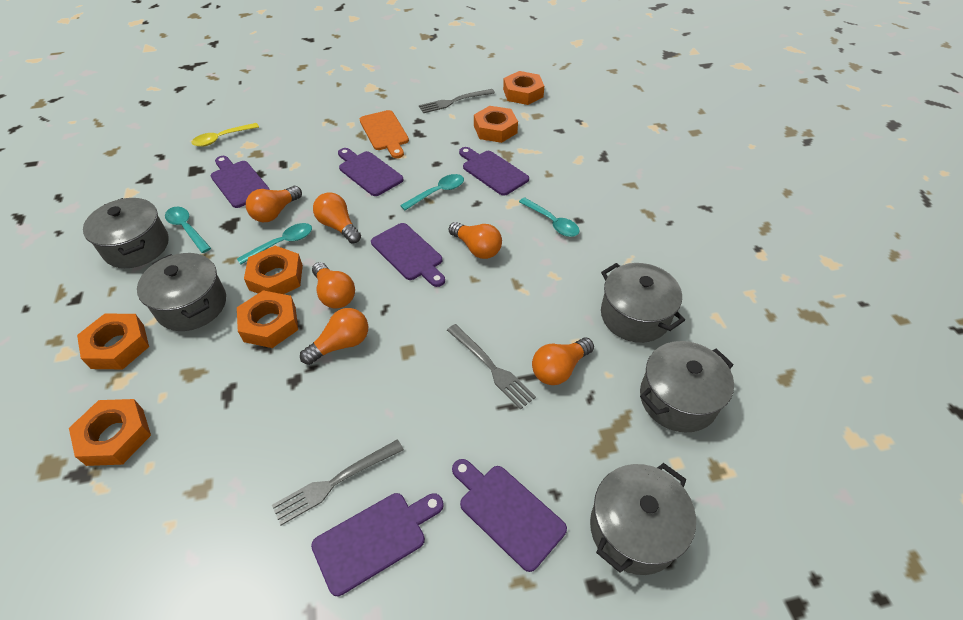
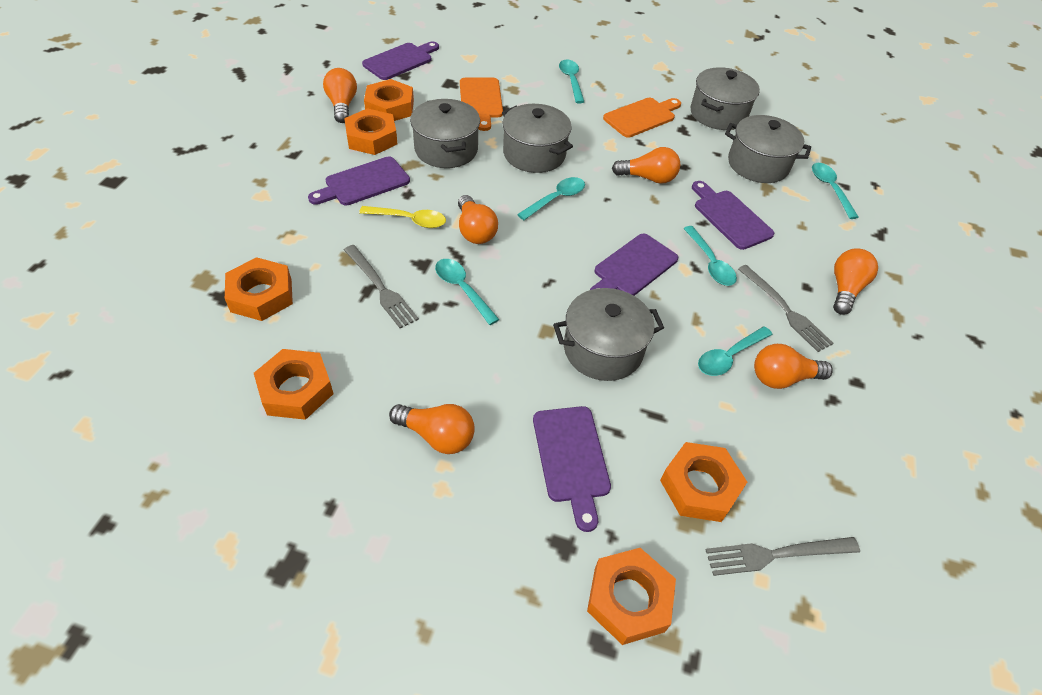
orange cutting board: 1 -> 2
purple cutting board: 6 -> 5
turquoise spoon: 4 -> 6

